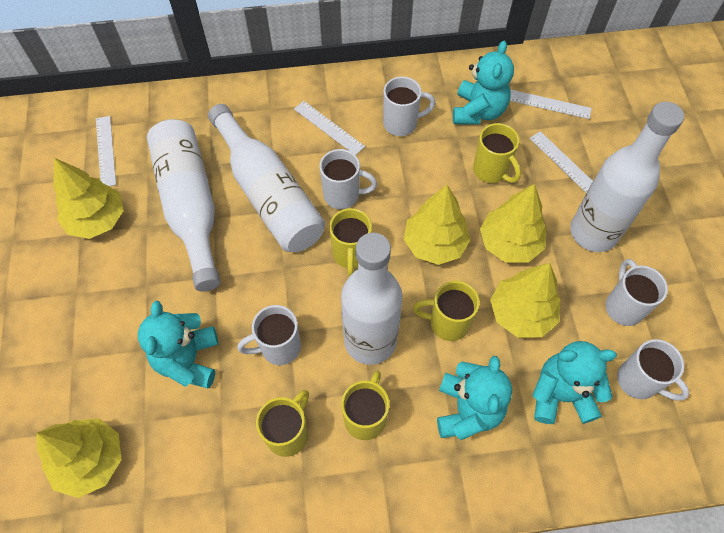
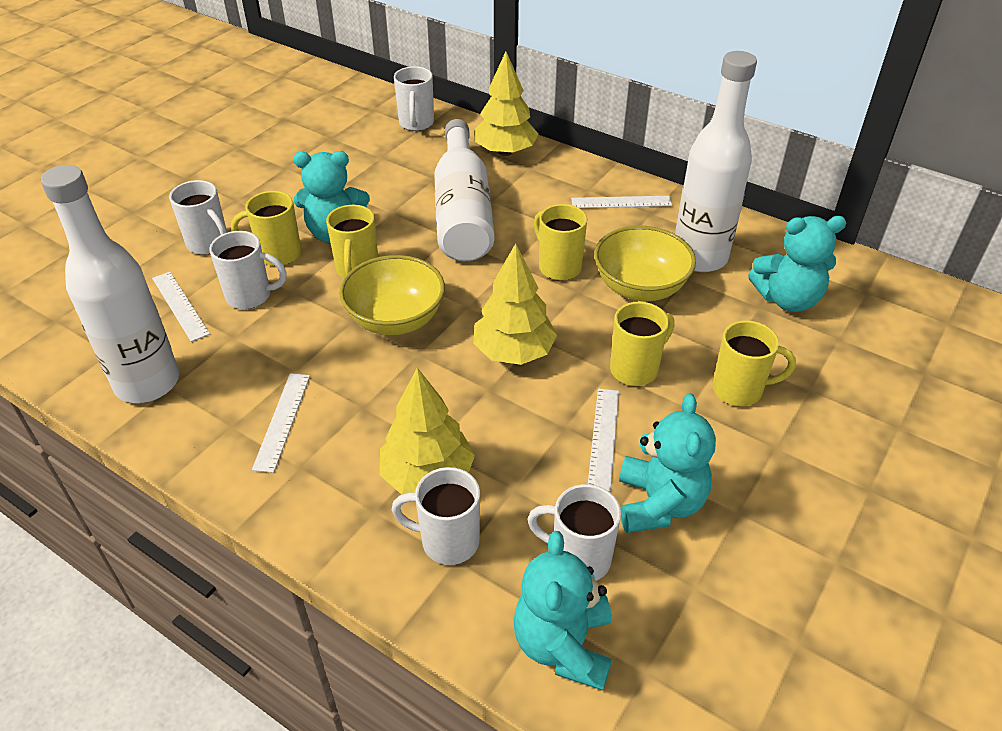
white bottle: 4 -> 3
yellow bowl: 0 -> 2
yellow tree: 5 -> 3

